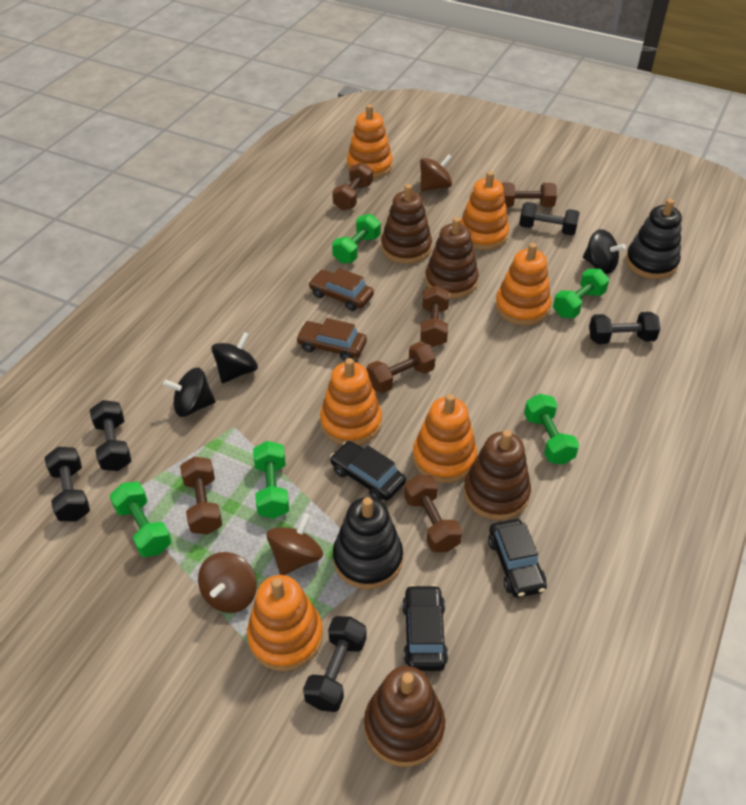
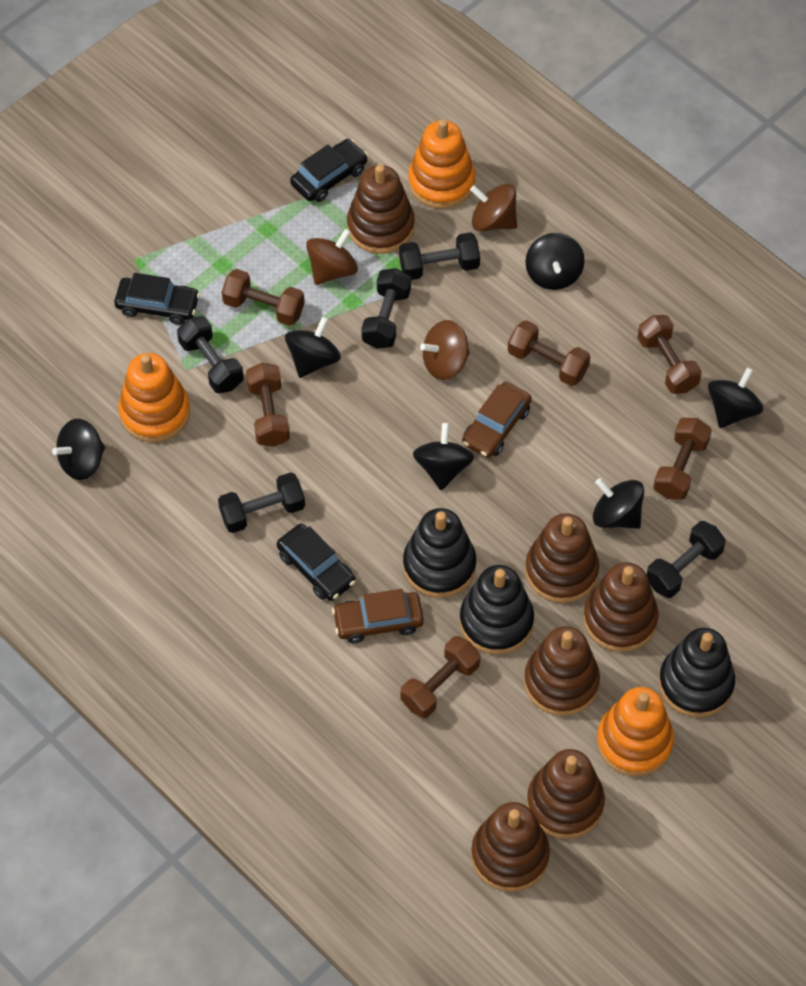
black spinning top: 3 -> 6
black stacking toy: 2 -> 3
brown stacking toy: 4 -> 6
green dumbbell: 5 -> 0
orange stacking toy: 6 -> 3

